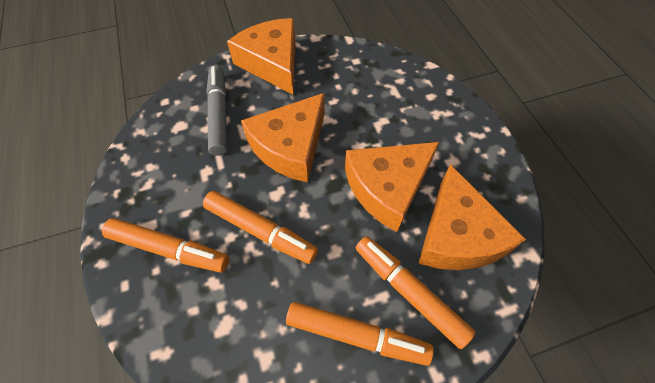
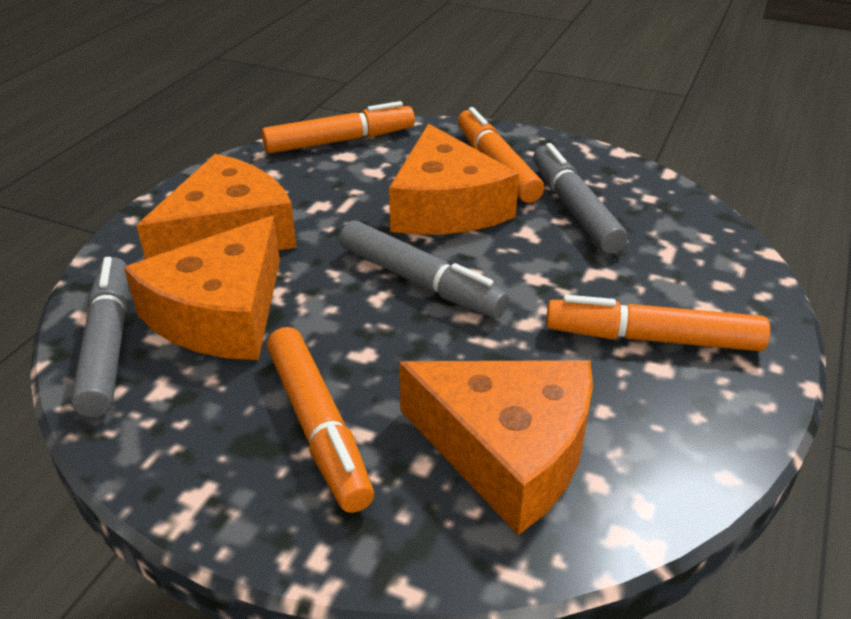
grey marker: 1 -> 3

